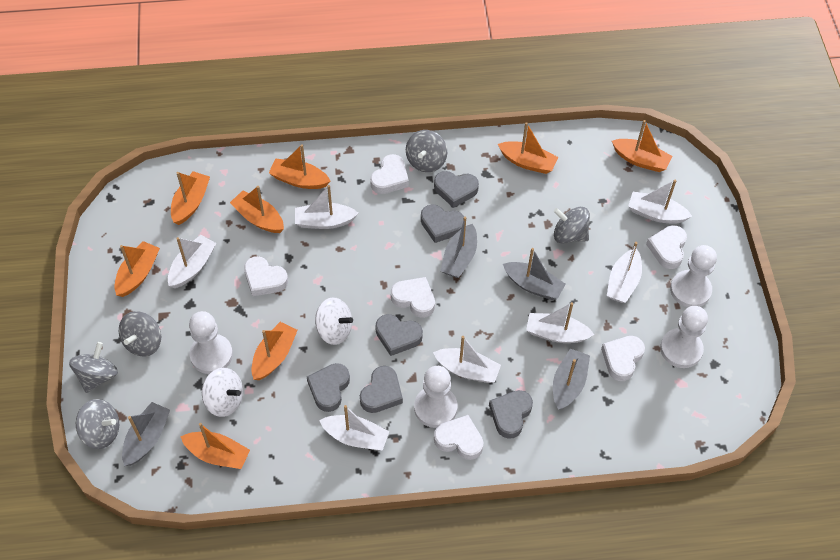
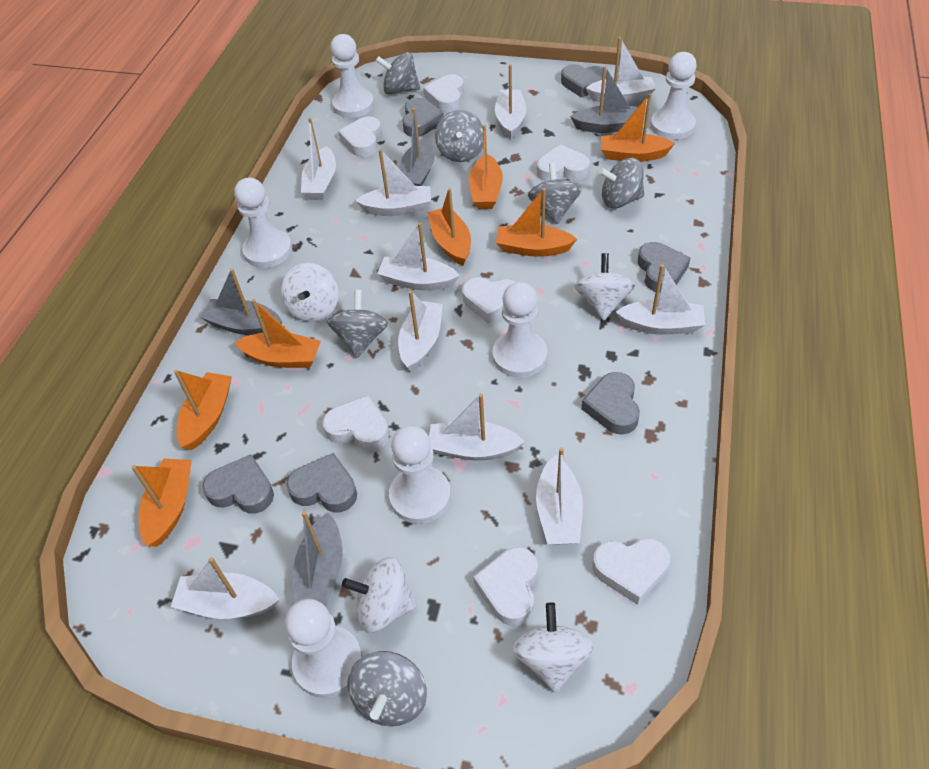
grey spinning top: 5 -> 6
orange boat: 8 -> 7
white boat: 7 -> 10
white heart: 6 -> 7
white pawn: 4 -> 6
white spinning top: 2 -> 4

